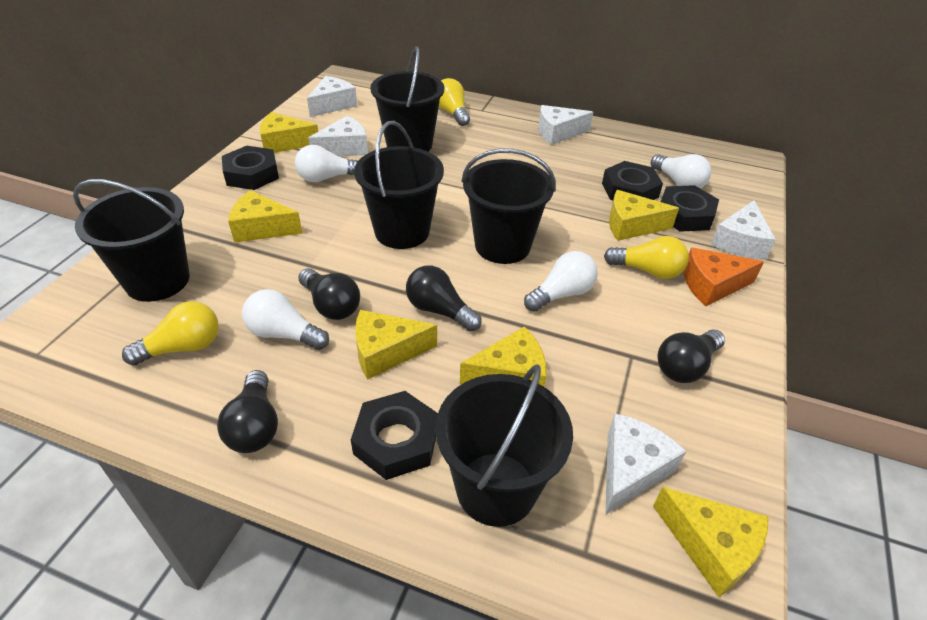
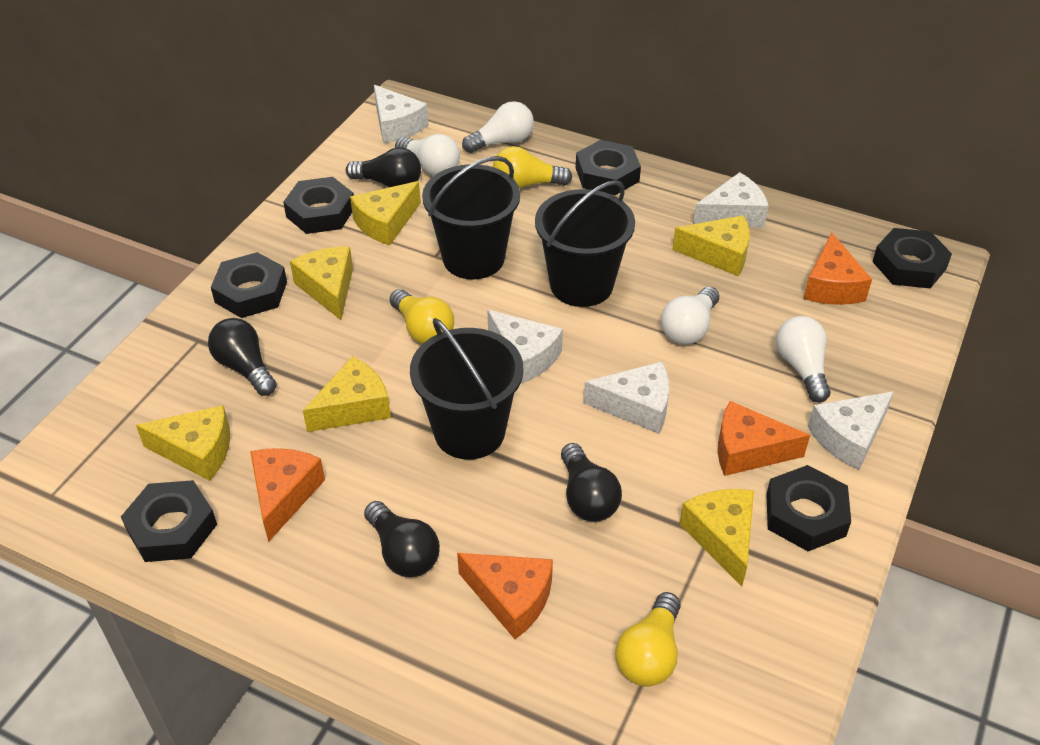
black bucket: 5 -> 3
black nut: 4 -> 6
orange cheese: 1 -> 4

